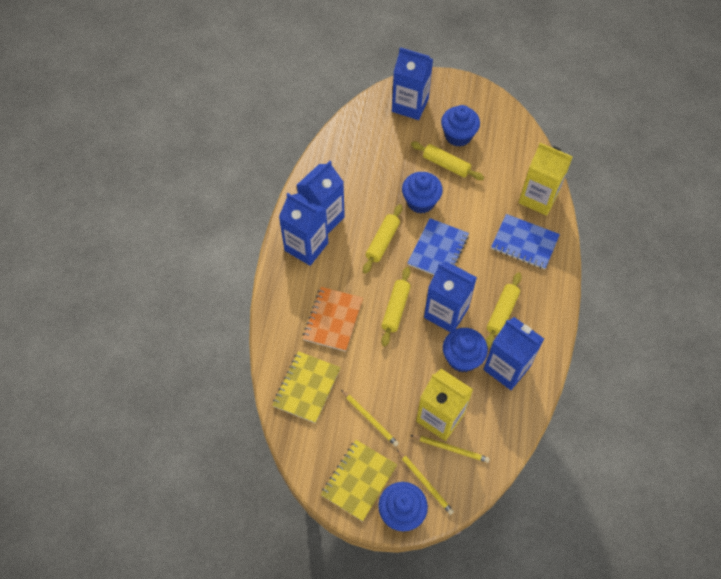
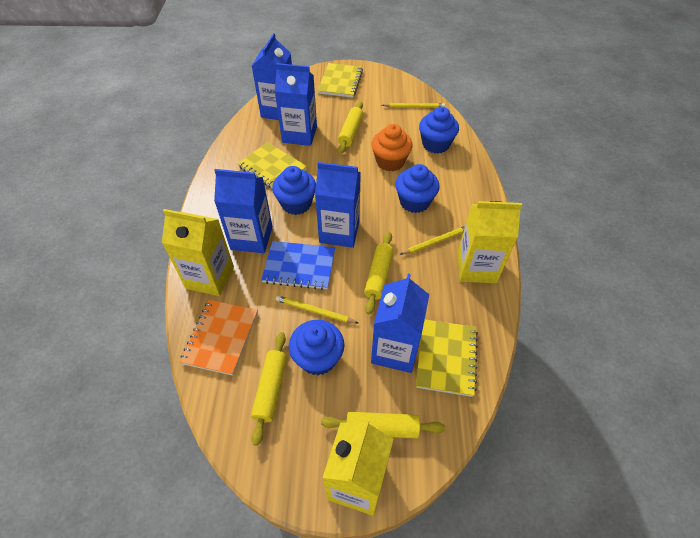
blue notebook: 2 -> 1
orange cupcake: 0 -> 1
yellow carton: 2 -> 3
yellow notebook: 2 -> 3

